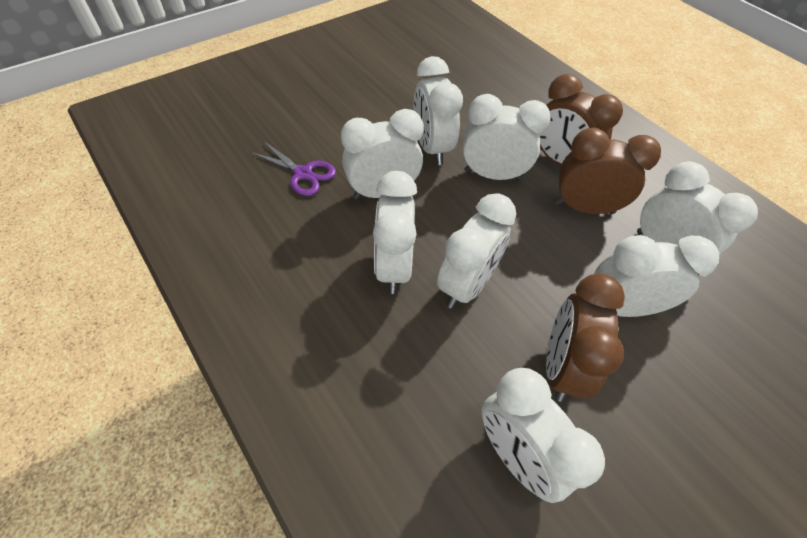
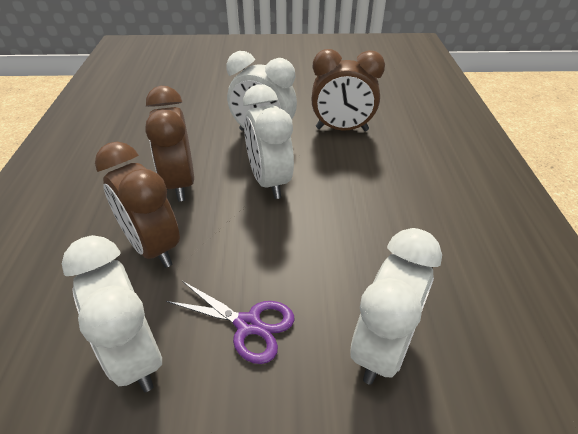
white clock: 8 -> 4

